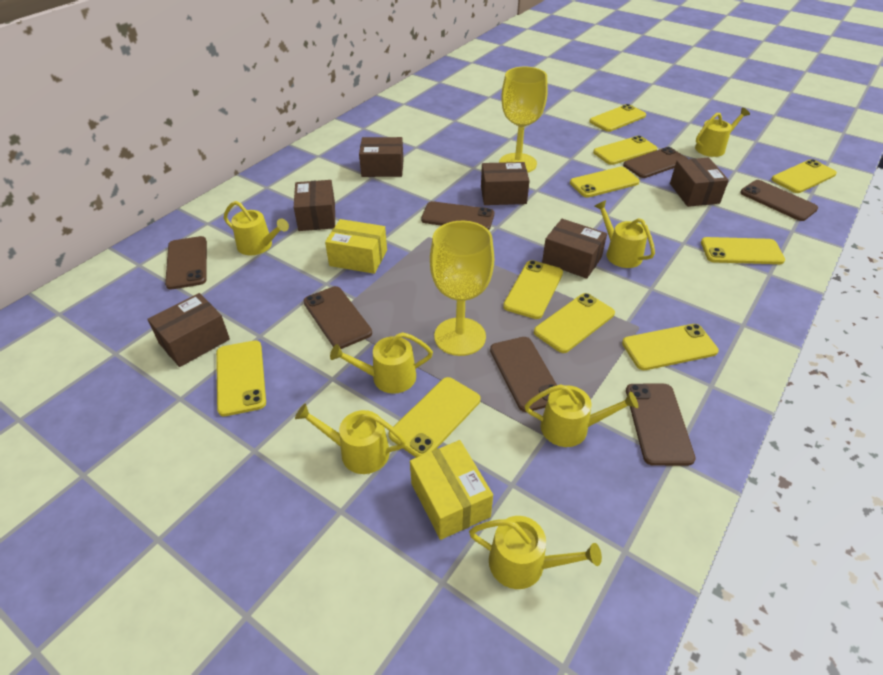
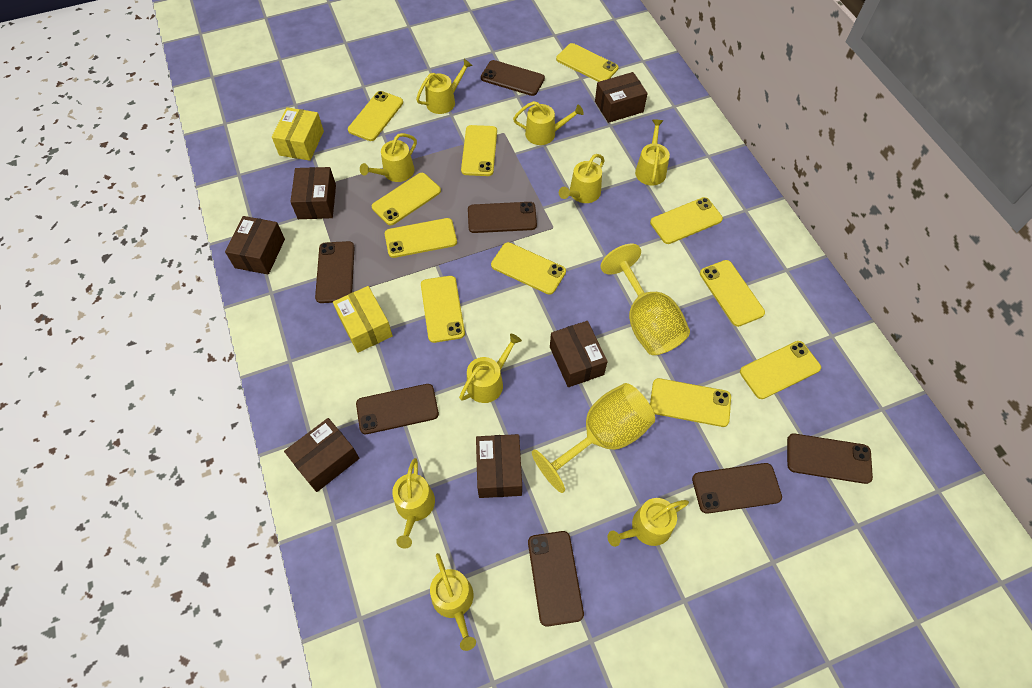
yellow phone: 10 -> 11
yellow watering can: 7 -> 9

